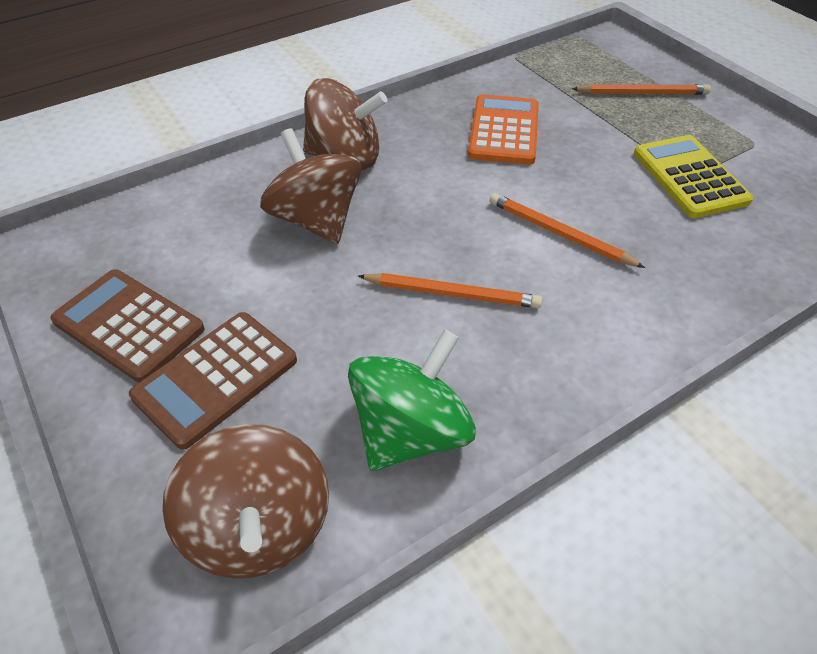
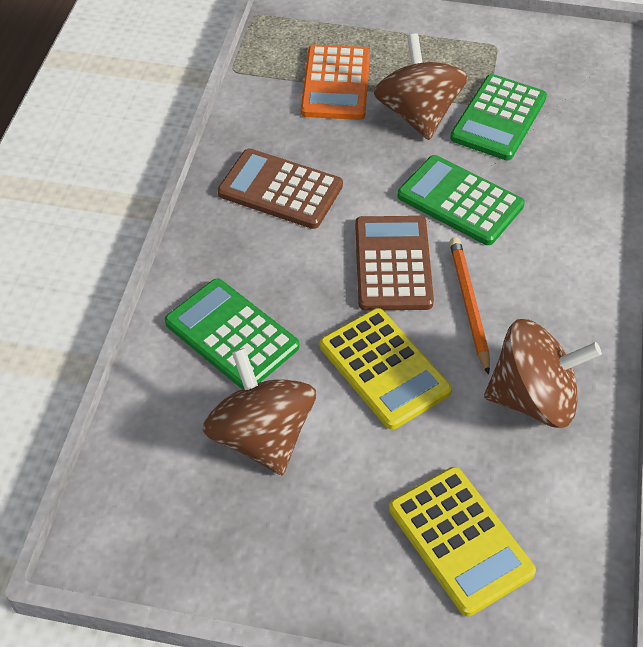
green calculator: 0 -> 3
green spinning top: 1 -> 0
orange pencil: 3 -> 1
yellow calculator: 1 -> 2

